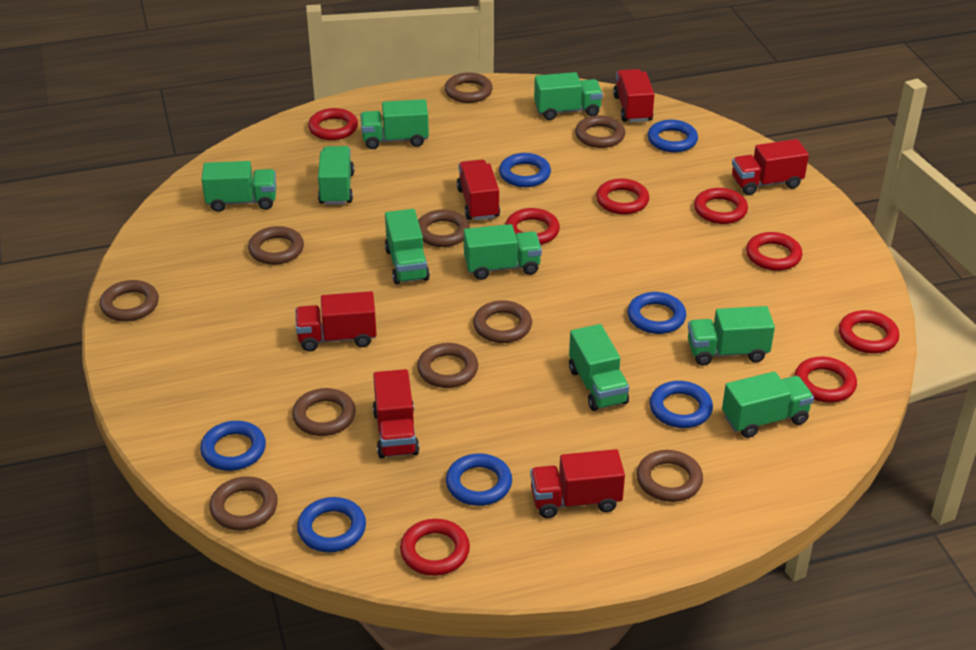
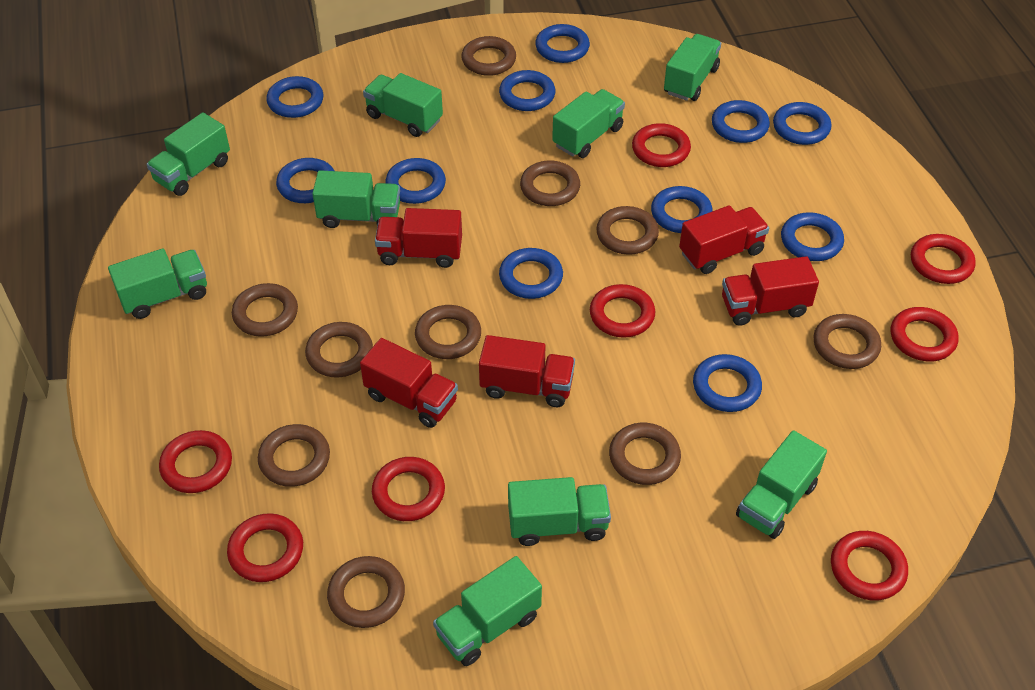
blue ring: 7 -> 11
red truck: 6 -> 5

